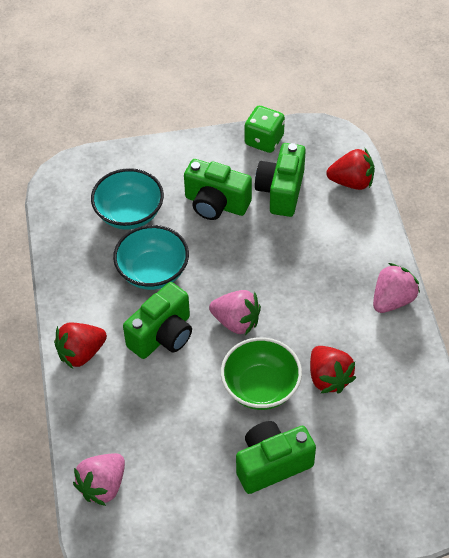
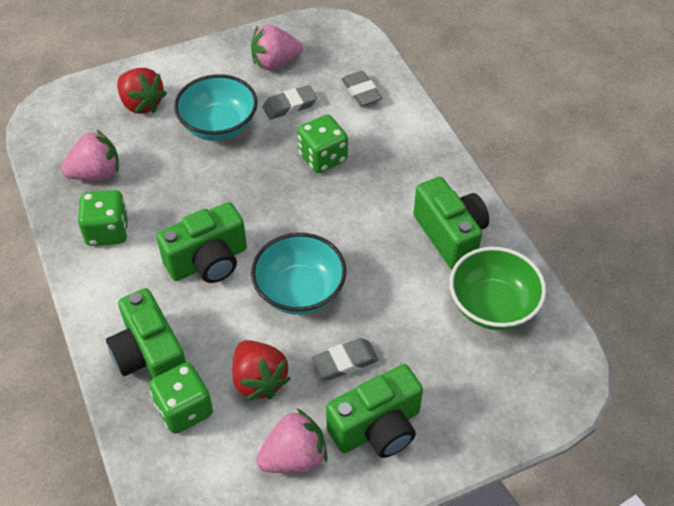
green dice: 1 -> 3
grey eraser: 0 -> 3
red strawberry: 3 -> 2

